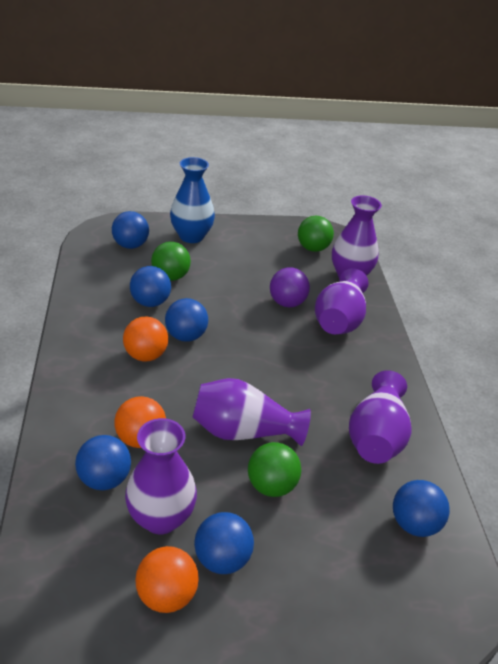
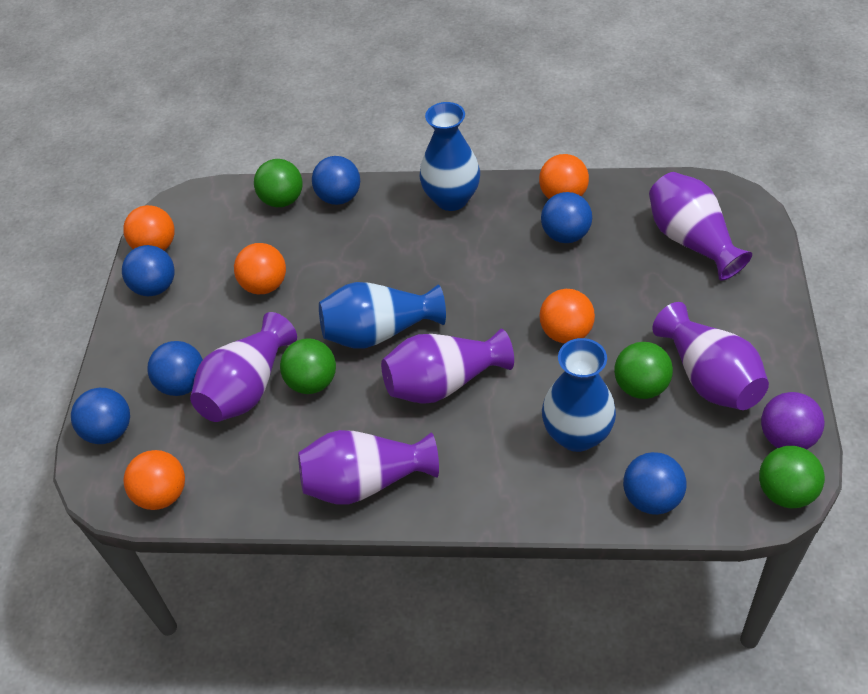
blue vase: 1 -> 3
green ball: 3 -> 4
orange ball: 3 -> 5

